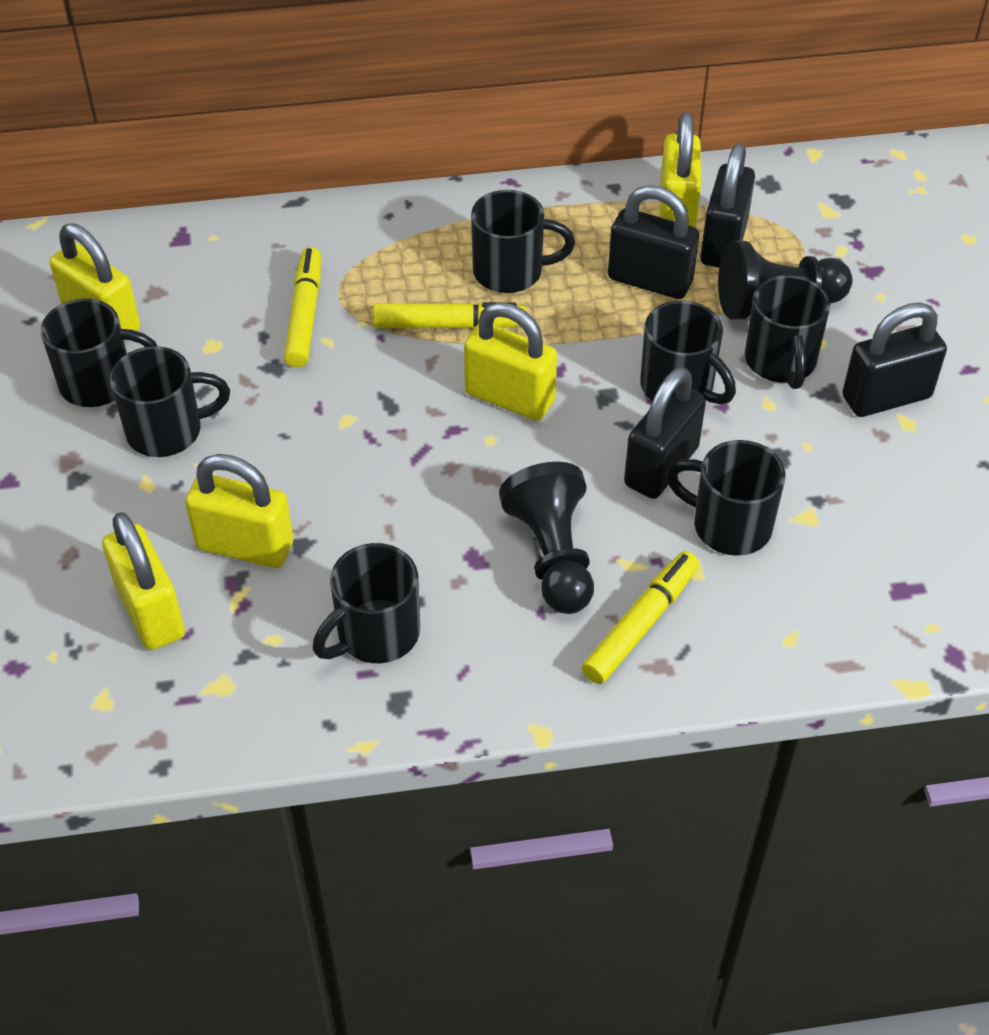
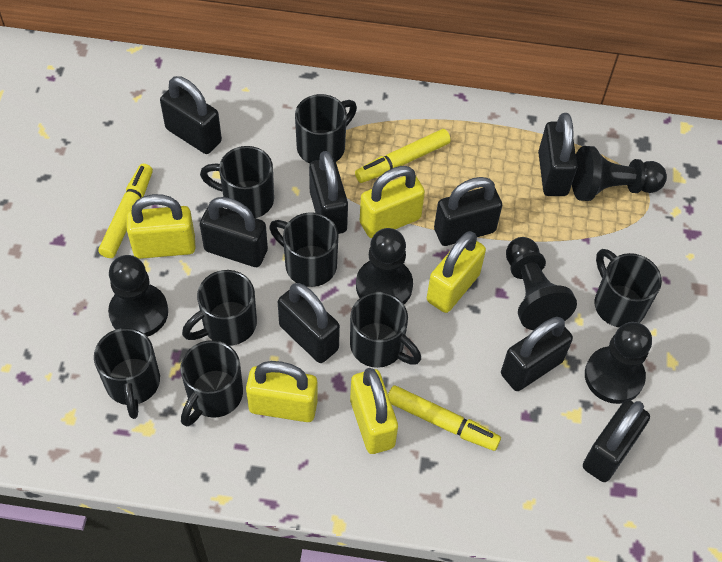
black mug: 7 -> 8
black padlock: 4 -> 8
black pawn: 2 -> 5

